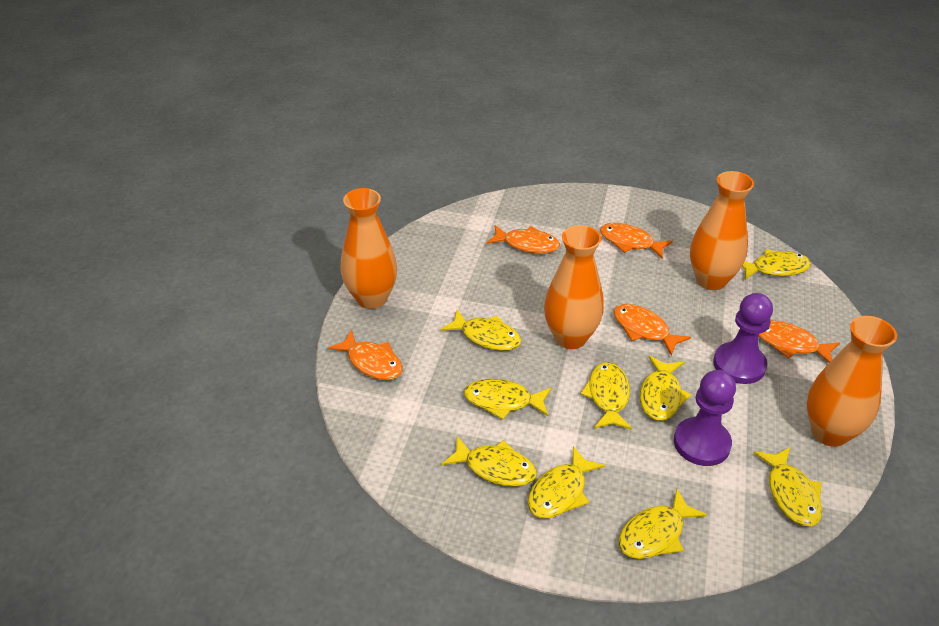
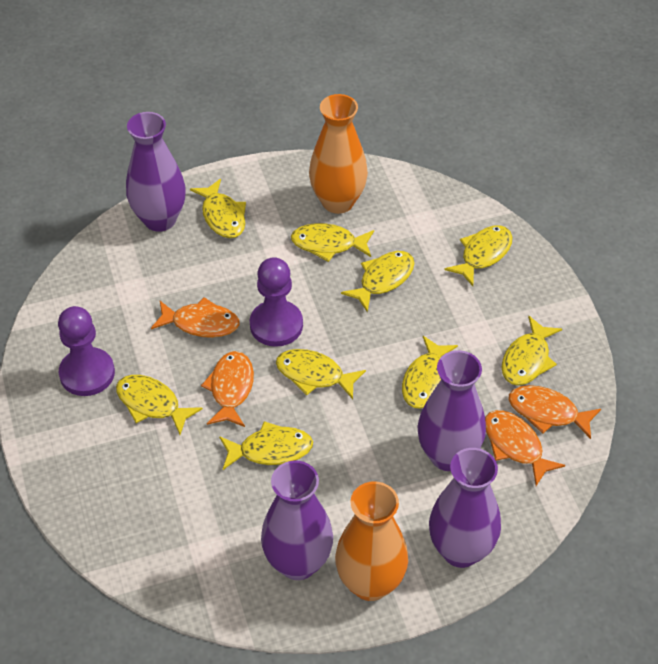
orange fish: 5 -> 4
orange vase: 4 -> 2
purple vase: 0 -> 4

